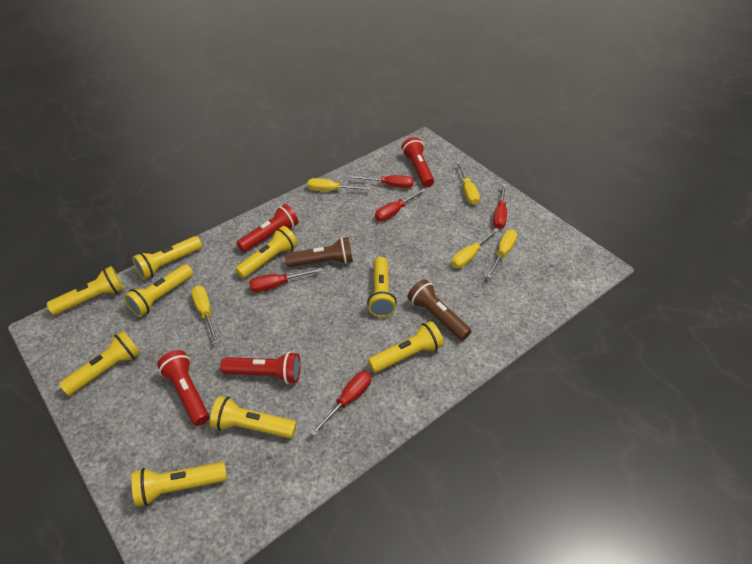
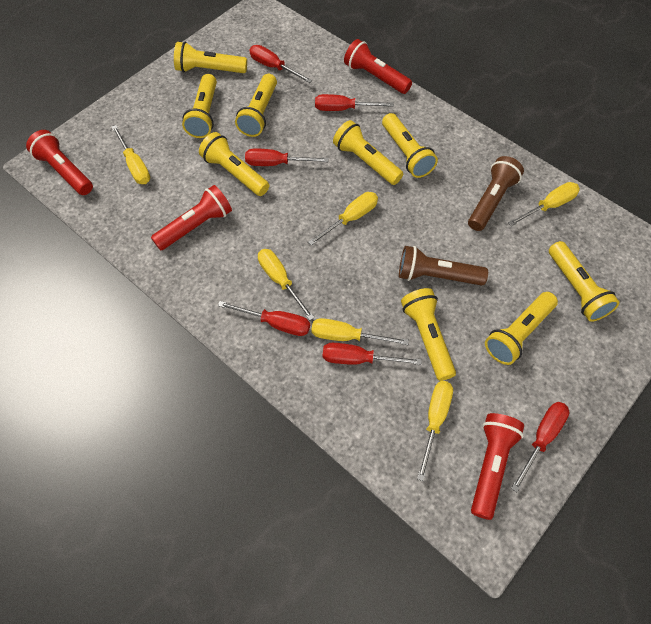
red screwdriver: 5 -> 6
yellow screwdriver: 5 -> 6

